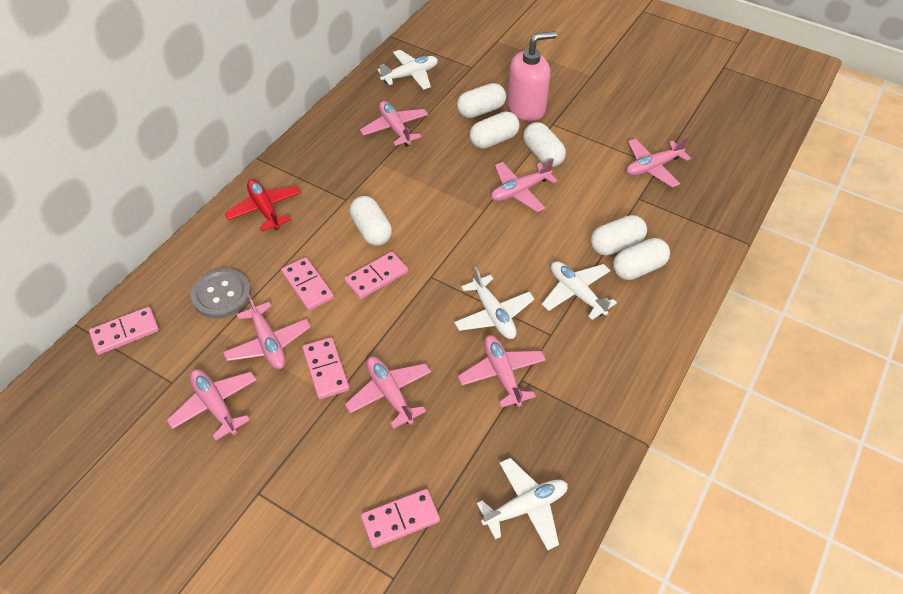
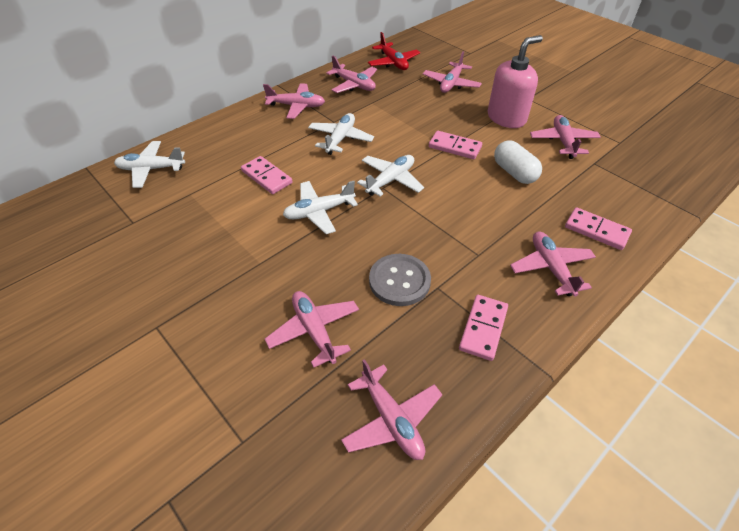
pink domino: 5 -> 4
white capsule: 6 -> 1

